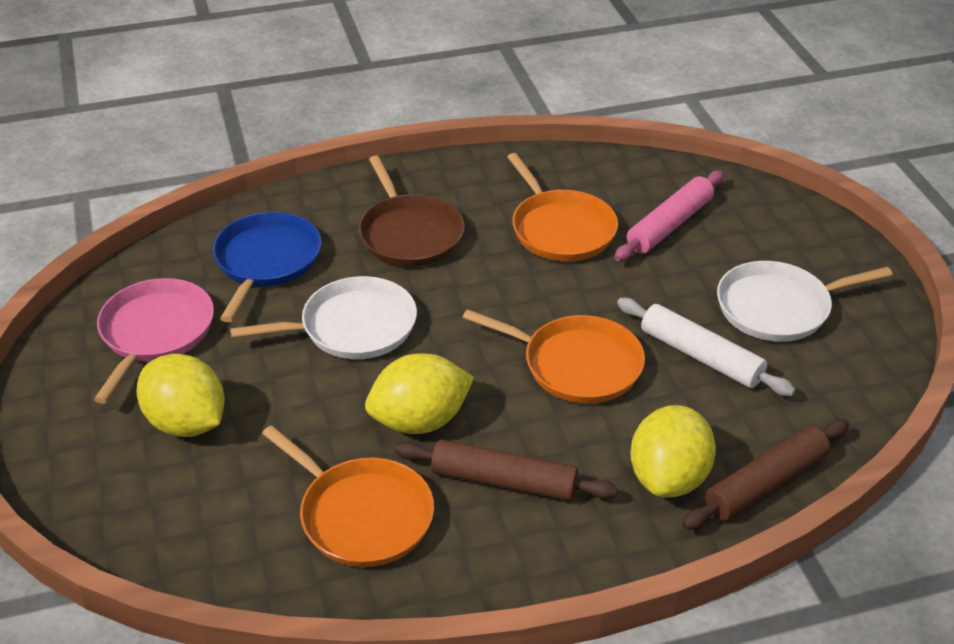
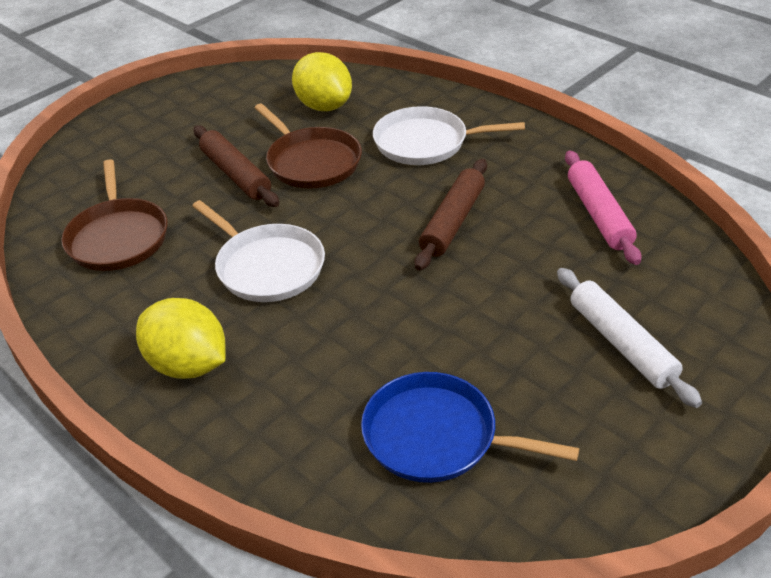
brown pan: 1 -> 2
orange pan: 3 -> 0
pink pan: 1 -> 0
yellow lemon: 3 -> 2

